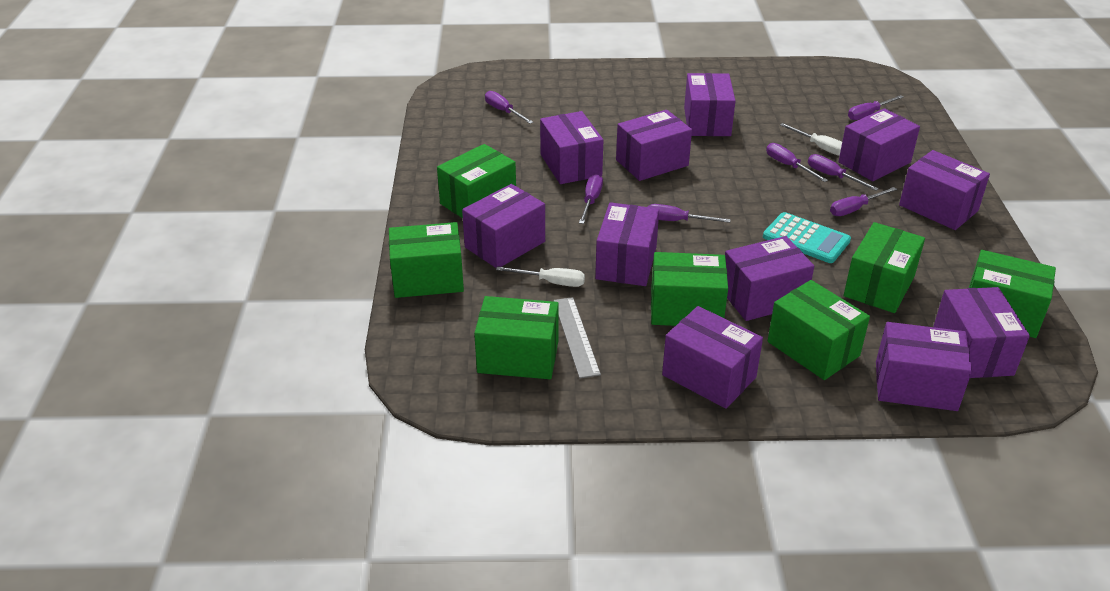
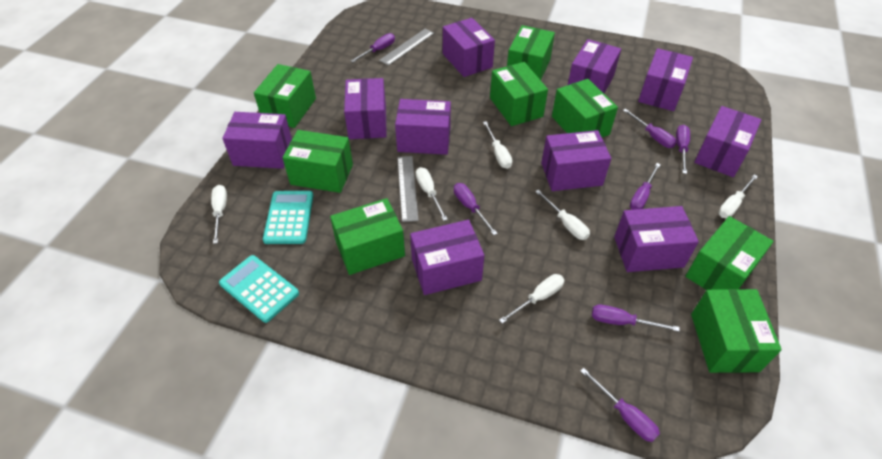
green box: 7 -> 8
grey ruler: 1 -> 2
purple box: 11 -> 10
turquoise calculator: 1 -> 2
white screwdriver: 2 -> 6

